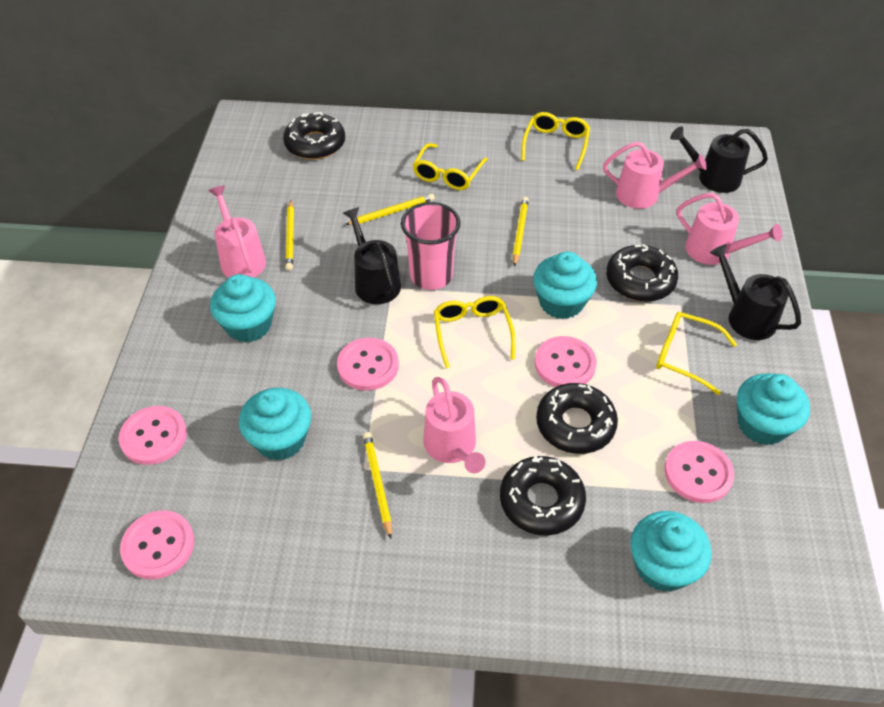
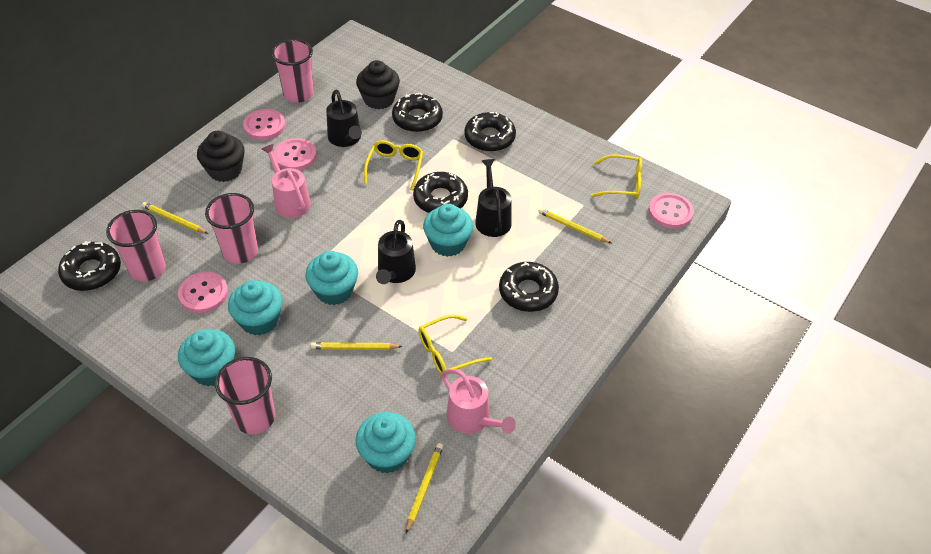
black cupcake: 0 -> 2
black donut: 4 -> 5
pink button: 5 -> 4
pink cup: 1 -> 4
pink watering can: 4 -> 2
yellow glasses: 4 -> 3

